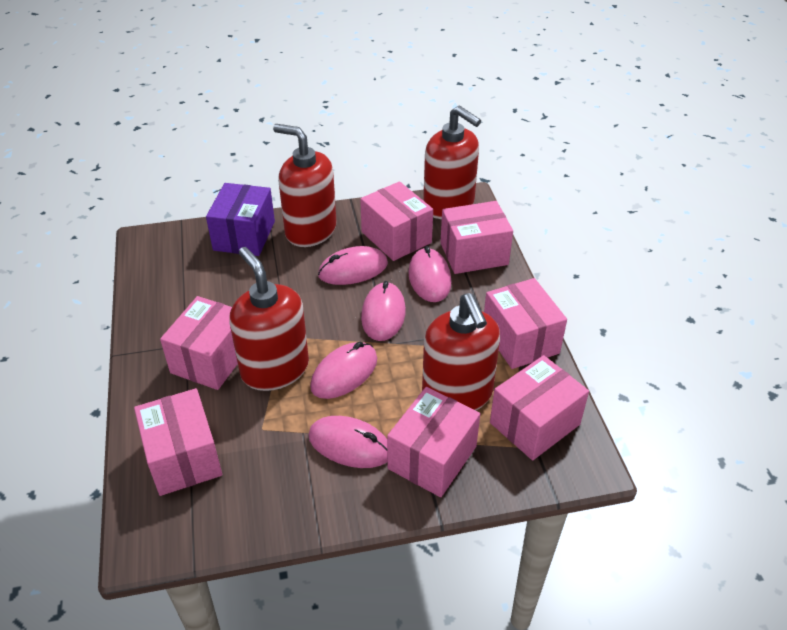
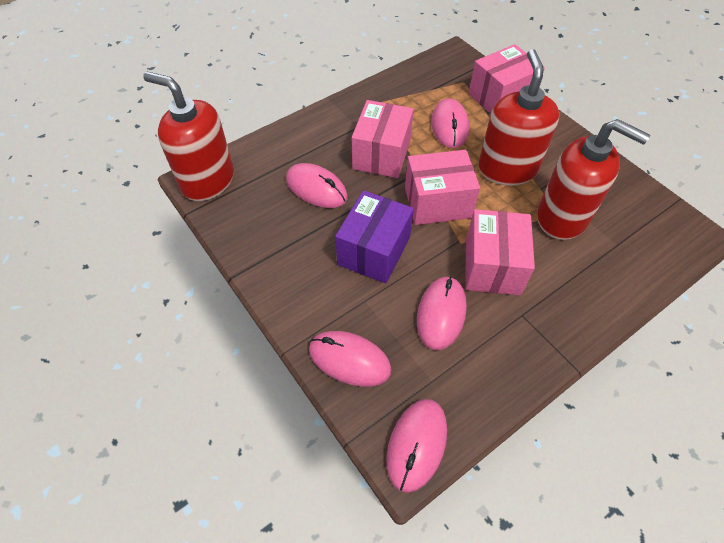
pink box: 7 -> 4
red soap dispenser: 4 -> 3

